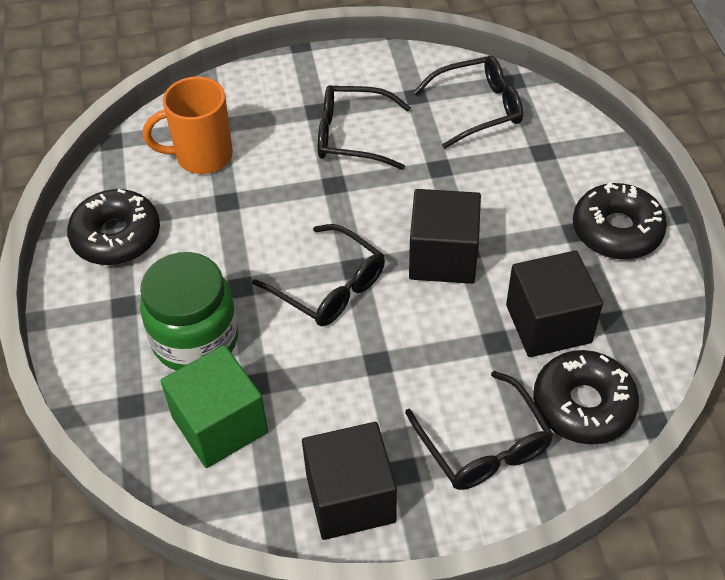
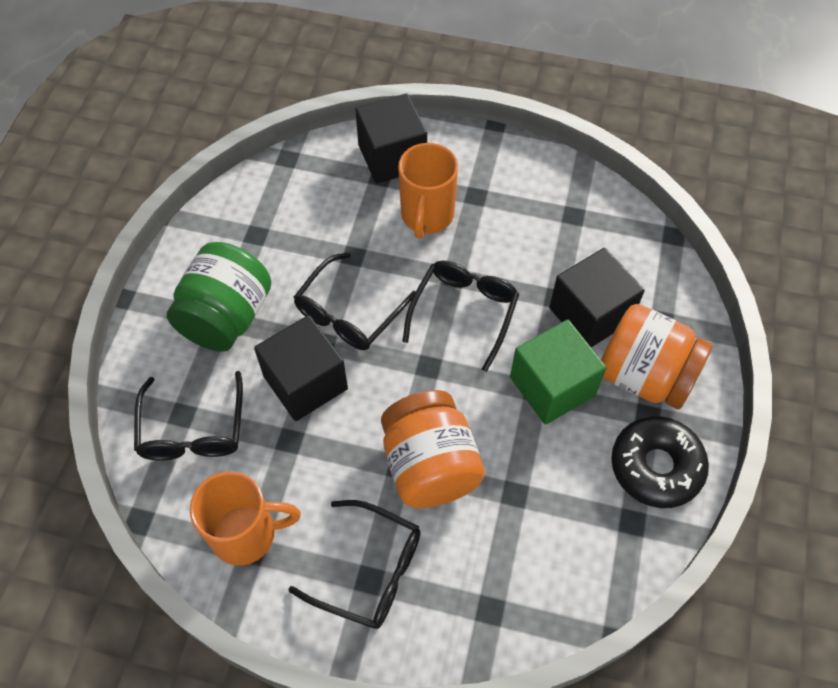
black donut: 3 -> 1
orange jar: 0 -> 2
orange mug: 1 -> 2

